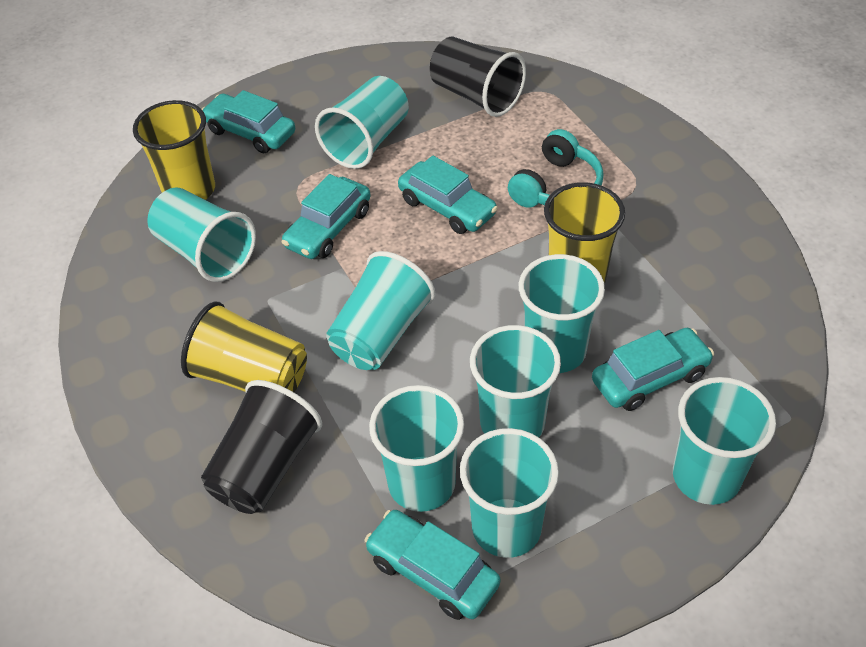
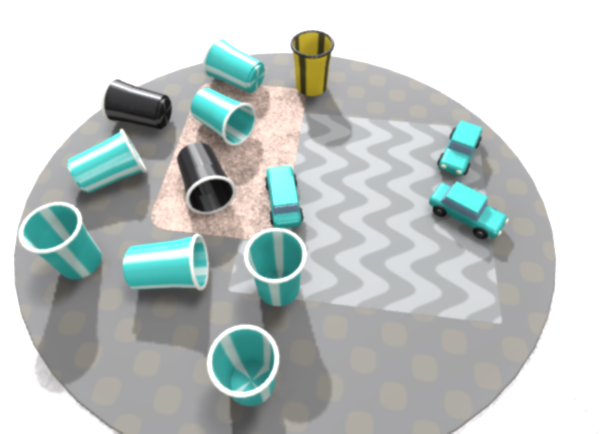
turquoise car: 5 -> 3
turquoise cup: 8 -> 7
turquoise headphones: 1 -> 0
yellow cup: 3 -> 1

